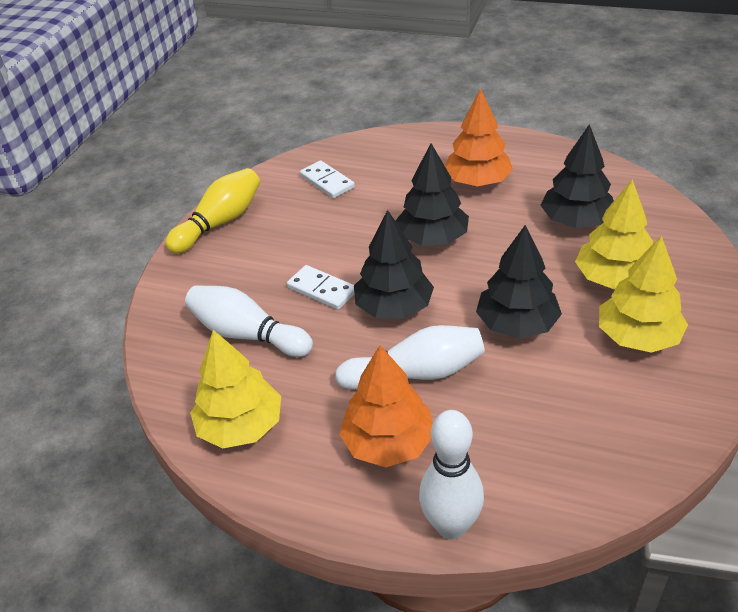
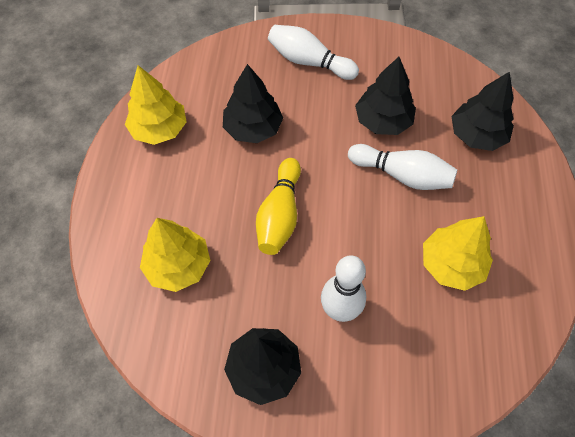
orange tree: 2 -> 0
white domino: 2 -> 0

